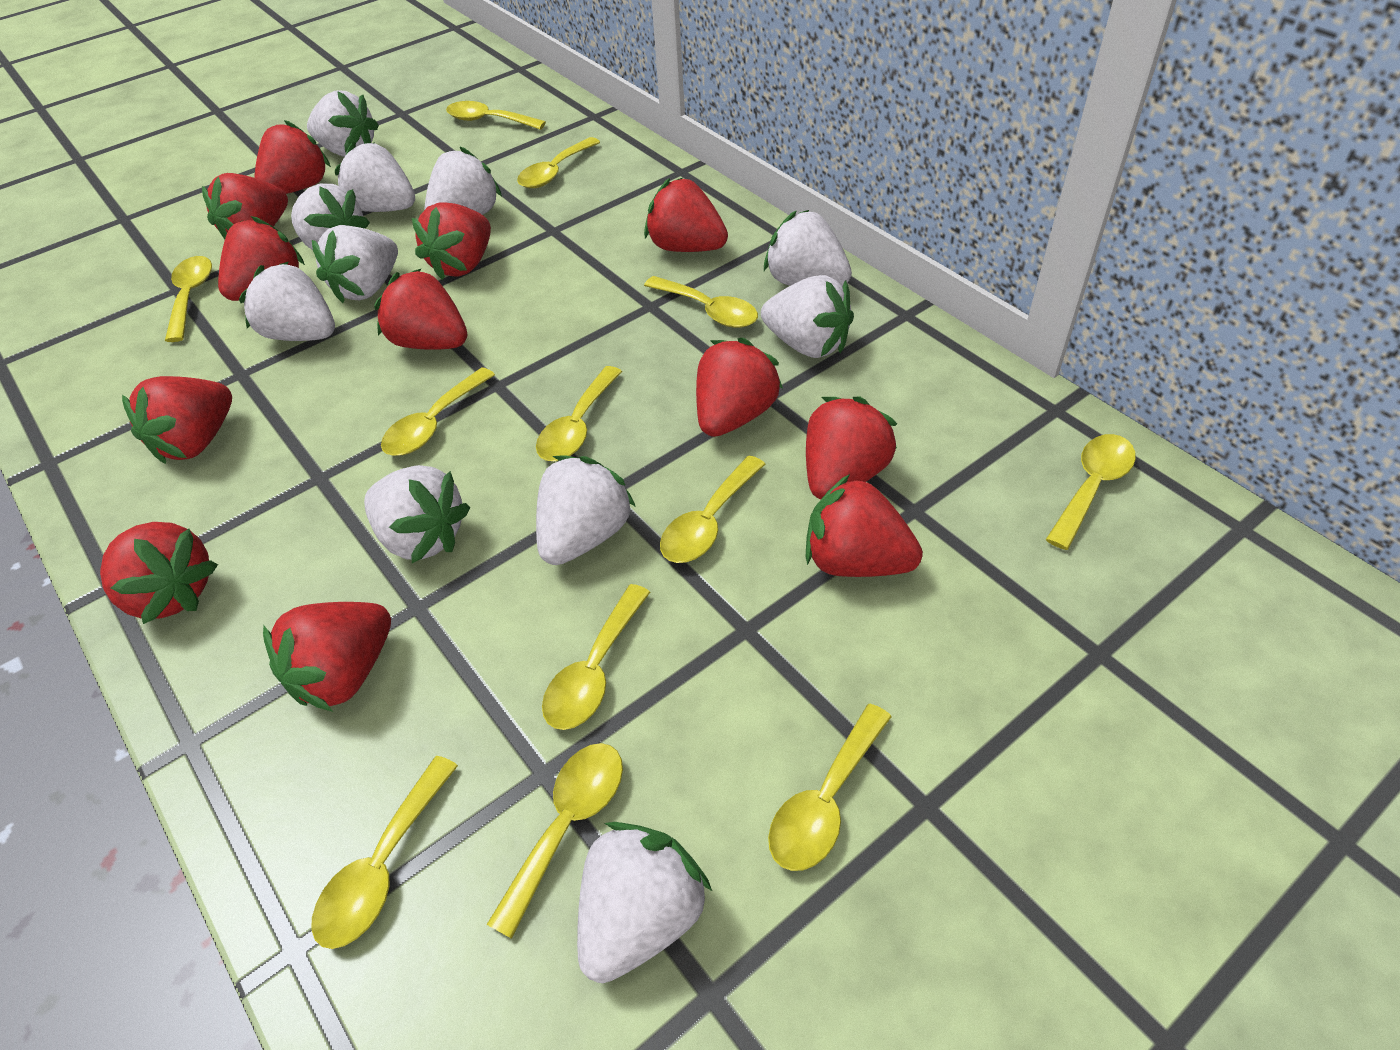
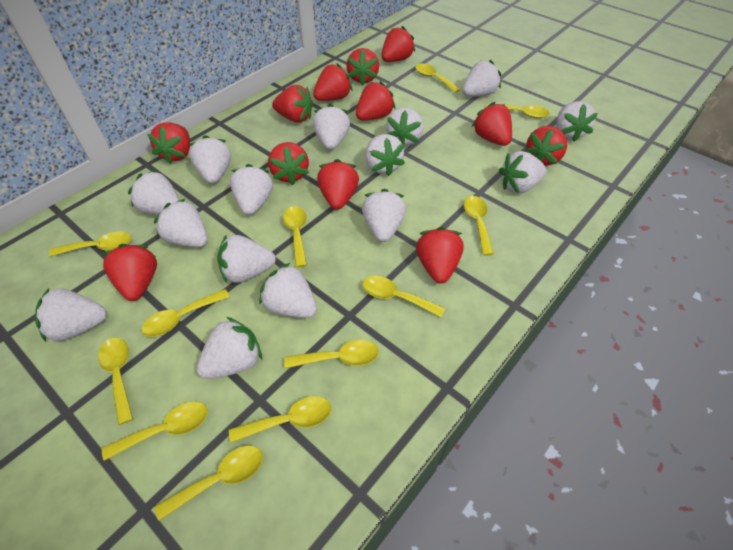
white strawberry: 11 -> 15

